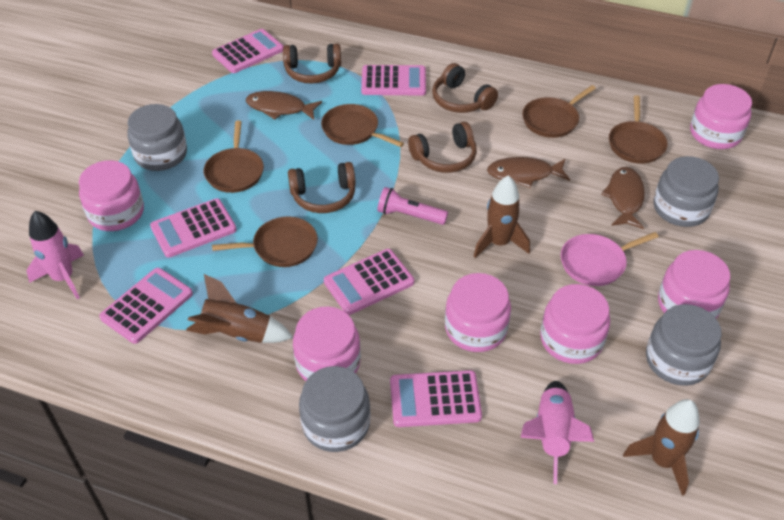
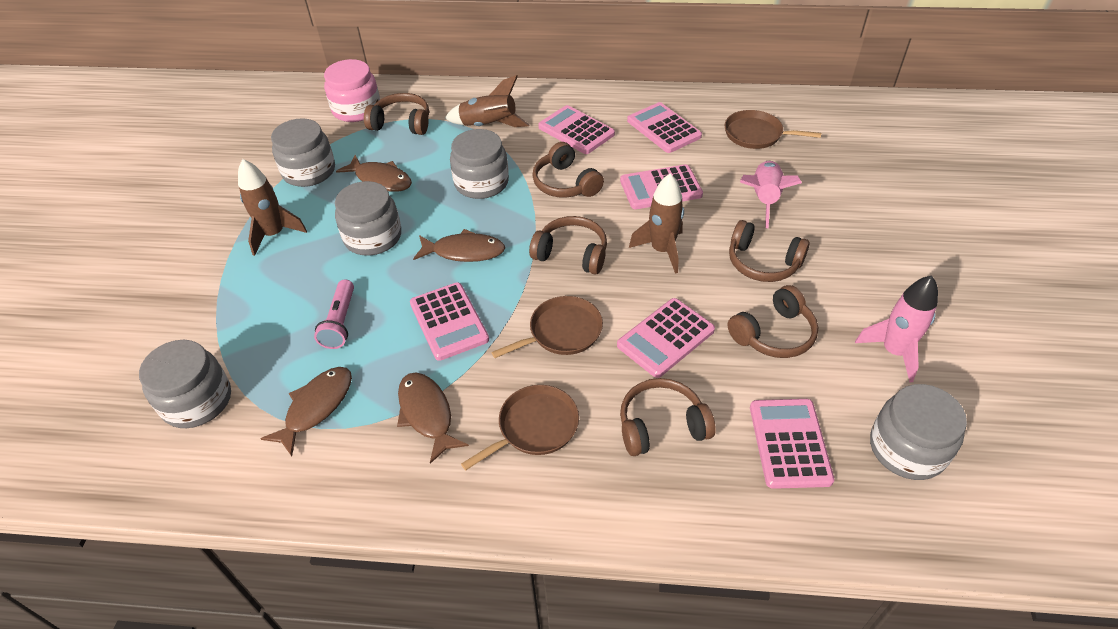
brown fish: 3 -> 4
brown headphones: 4 -> 6
brown pan: 5 -> 3
grey jar: 4 -> 5
pink jar: 6 -> 1
pink pan: 1 -> 0

